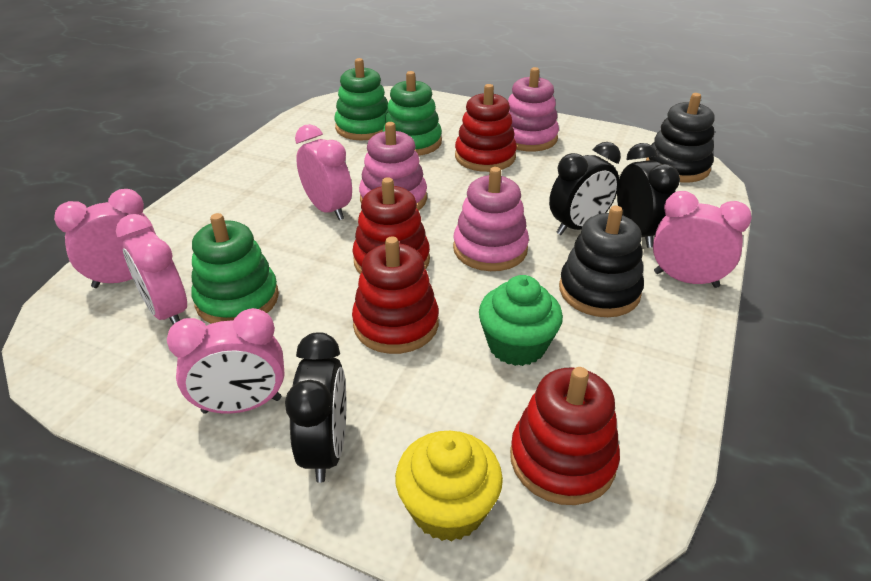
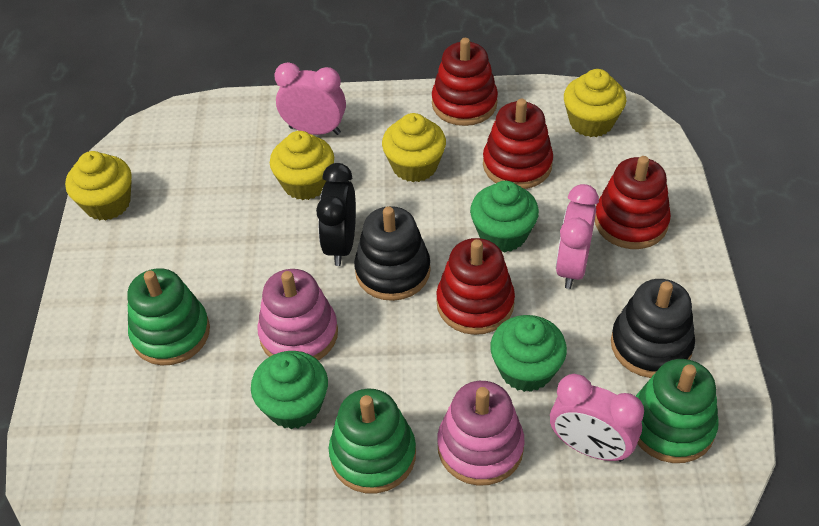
black clock: 3 -> 1
green cupcake: 1 -> 3
pink clock: 5 -> 3
pink stacking toy: 3 -> 2
yellow cupcake: 1 -> 4

